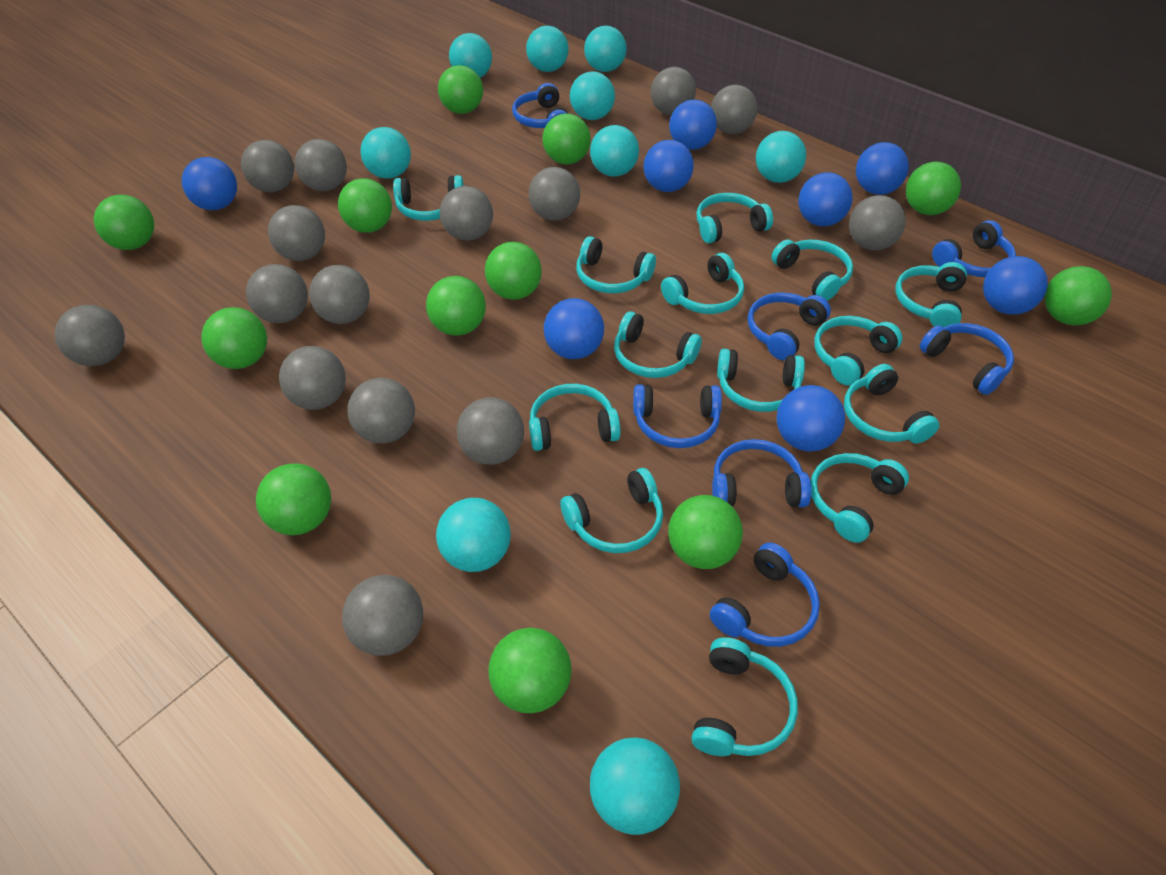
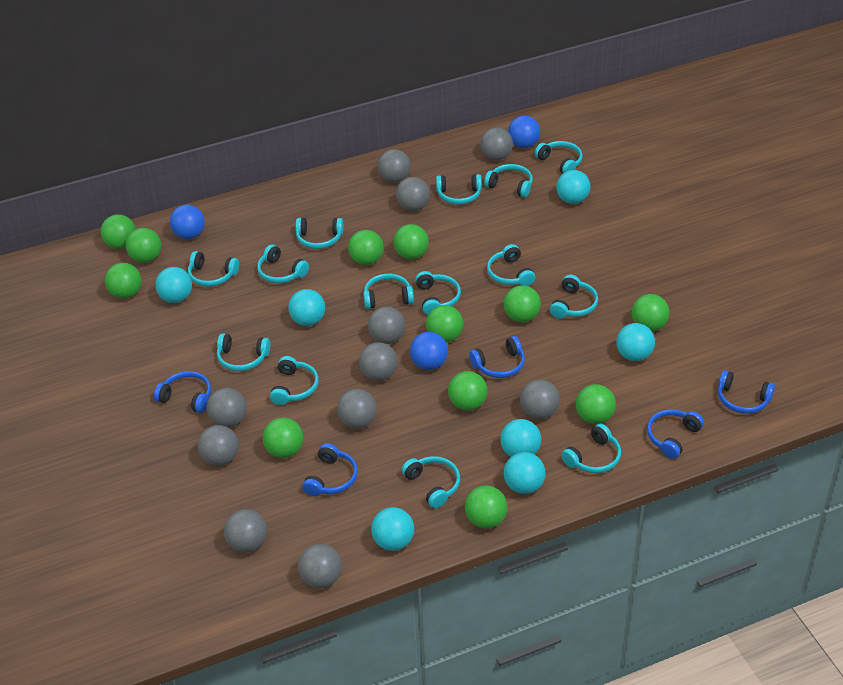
blue ball: 8 -> 3
blue headphones: 7 -> 5
grey ball: 15 -> 11
turquoise ball: 9 -> 7

